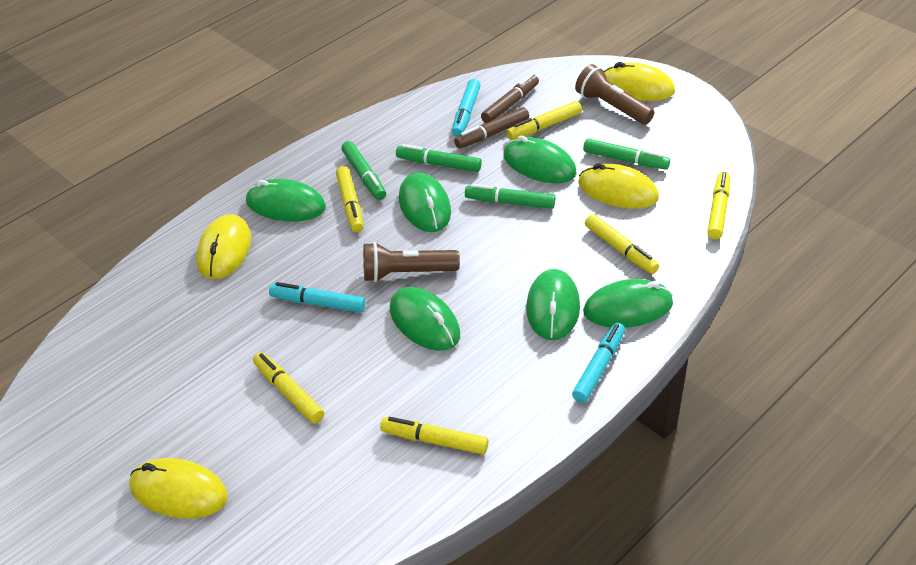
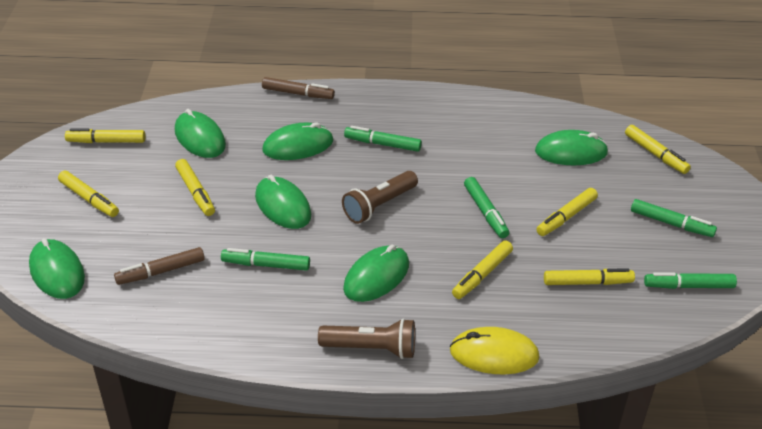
green marker: 4 -> 5
turquoise marker: 3 -> 0
yellow marker: 6 -> 7
yellow mouse: 4 -> 1

